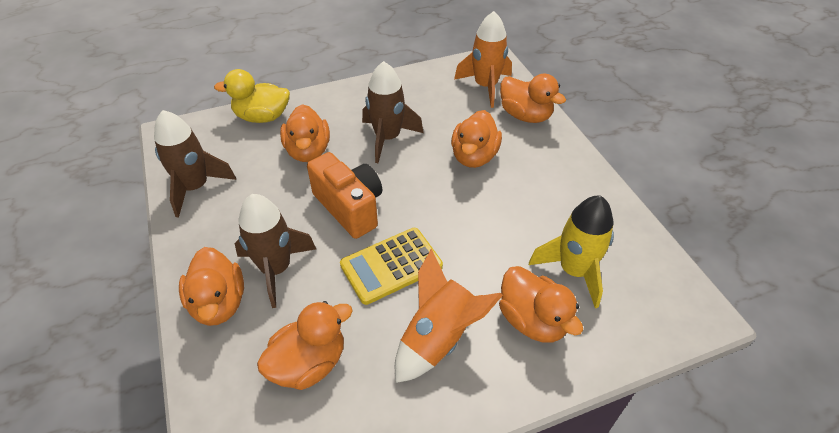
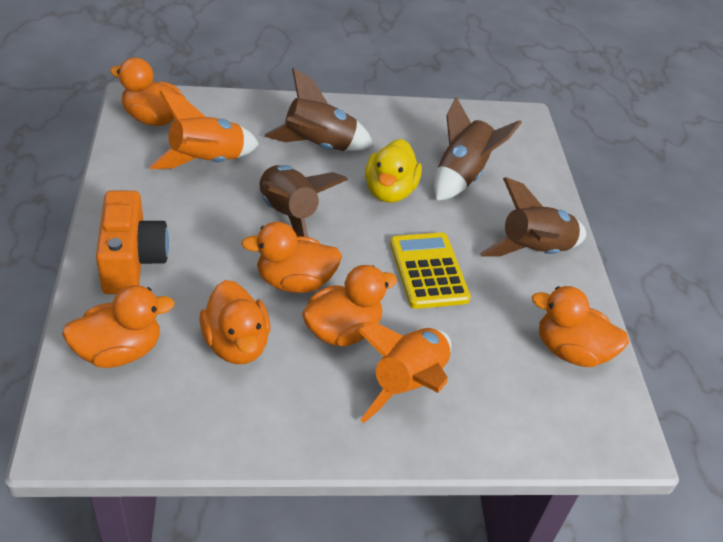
brown rocket: 3 -> 4
yellow rocket: 1 -> 0

